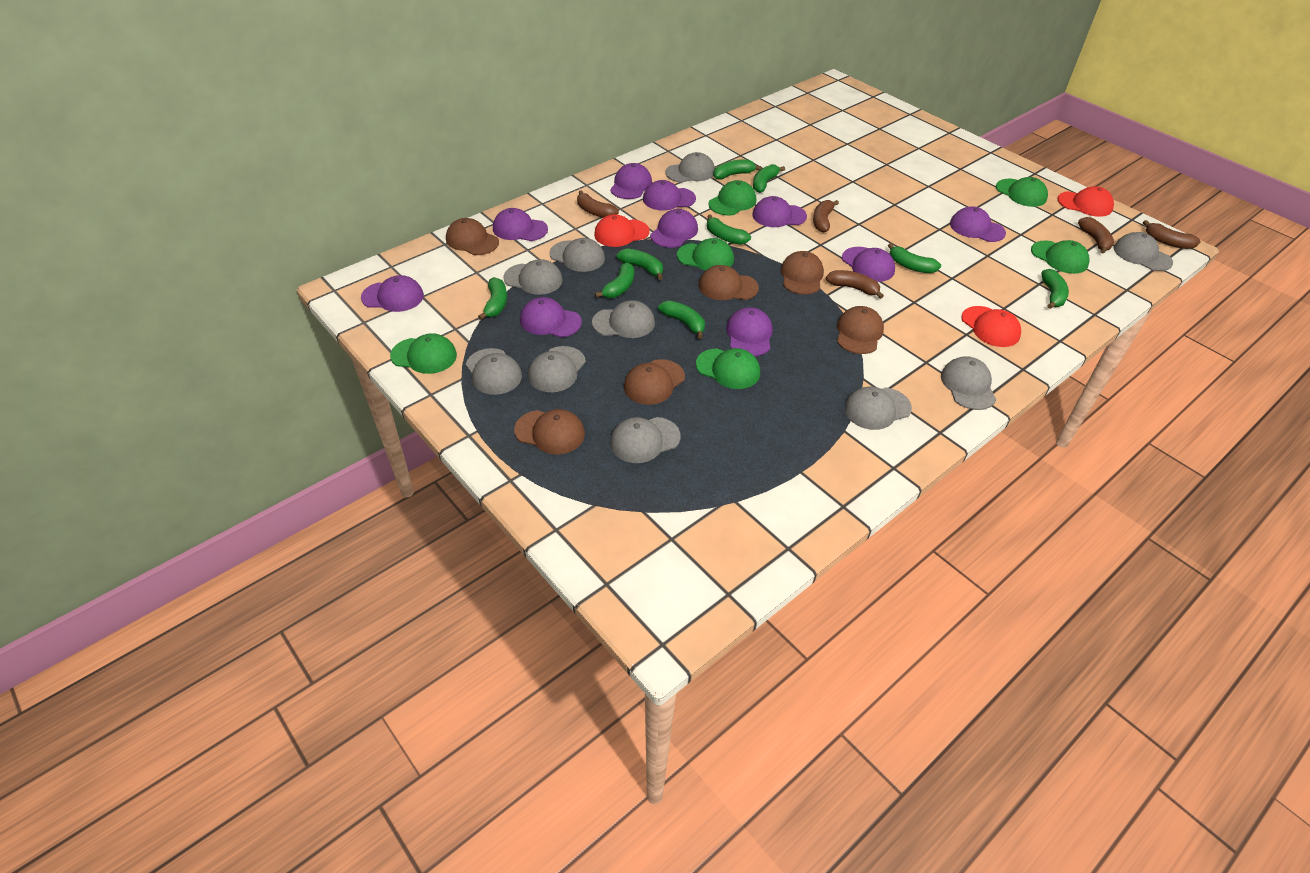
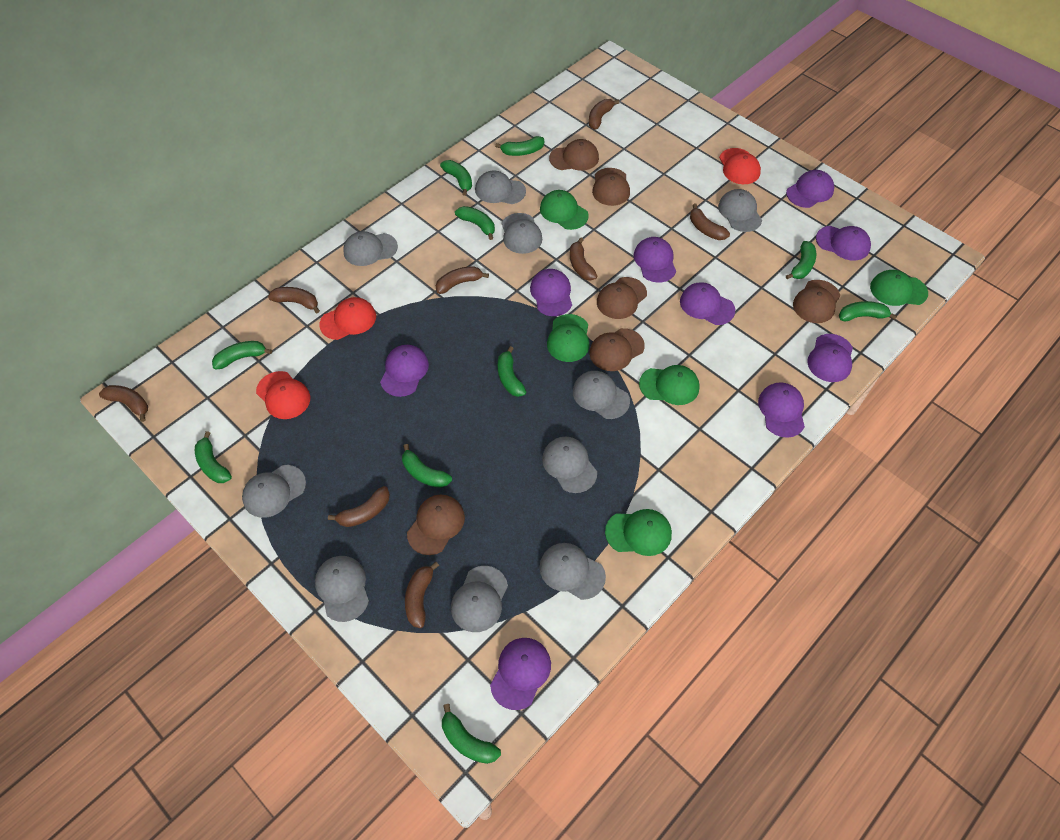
brown banana: 5 -> 8
green banana: 9 -> 10
green cap: 6 -> 5
purple cap: 10 -> 9

